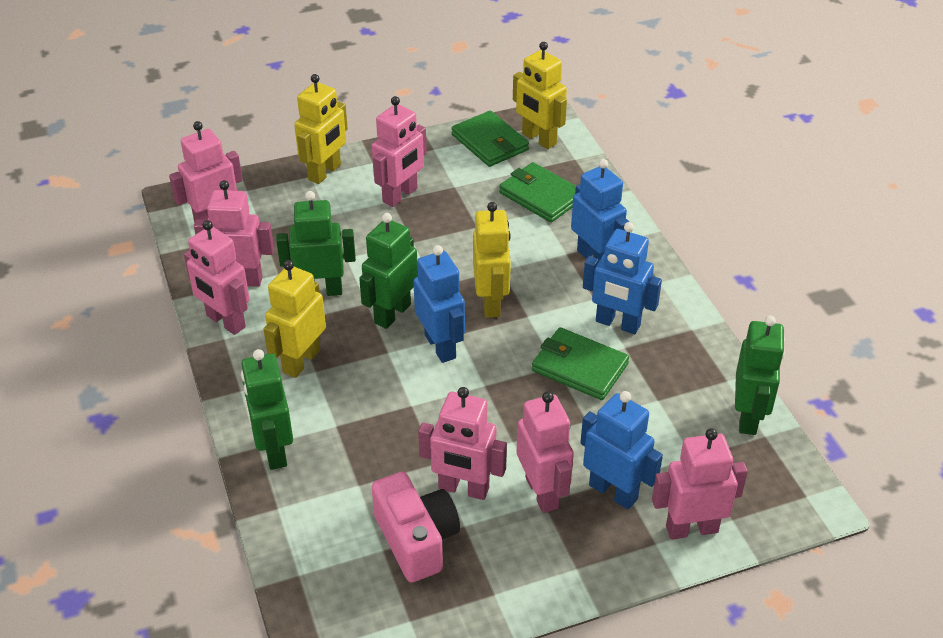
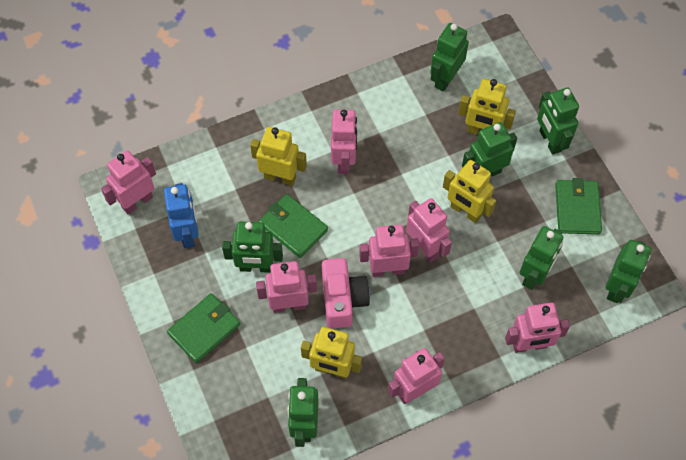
blue robot: 4 -> 1
green robot: 4 -> 7

